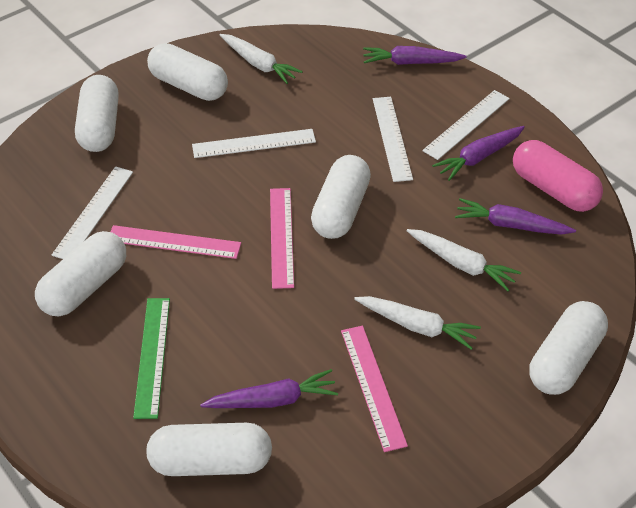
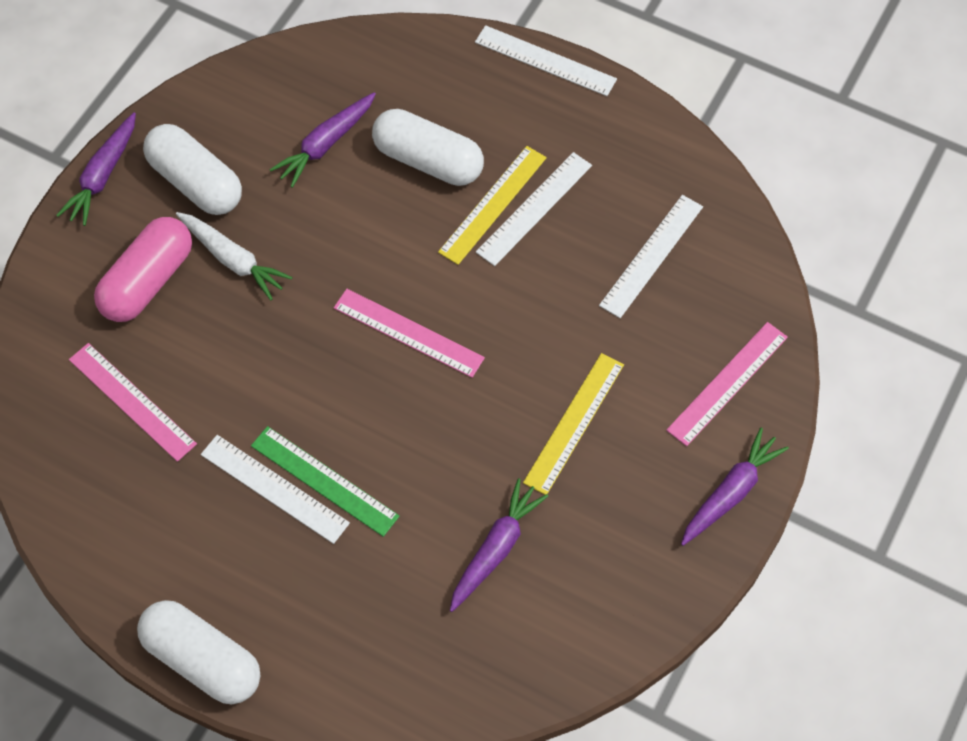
white capsule: 6 -> 3
white carrot: 3 -> 1
yellow ruler: 0 -> 2

